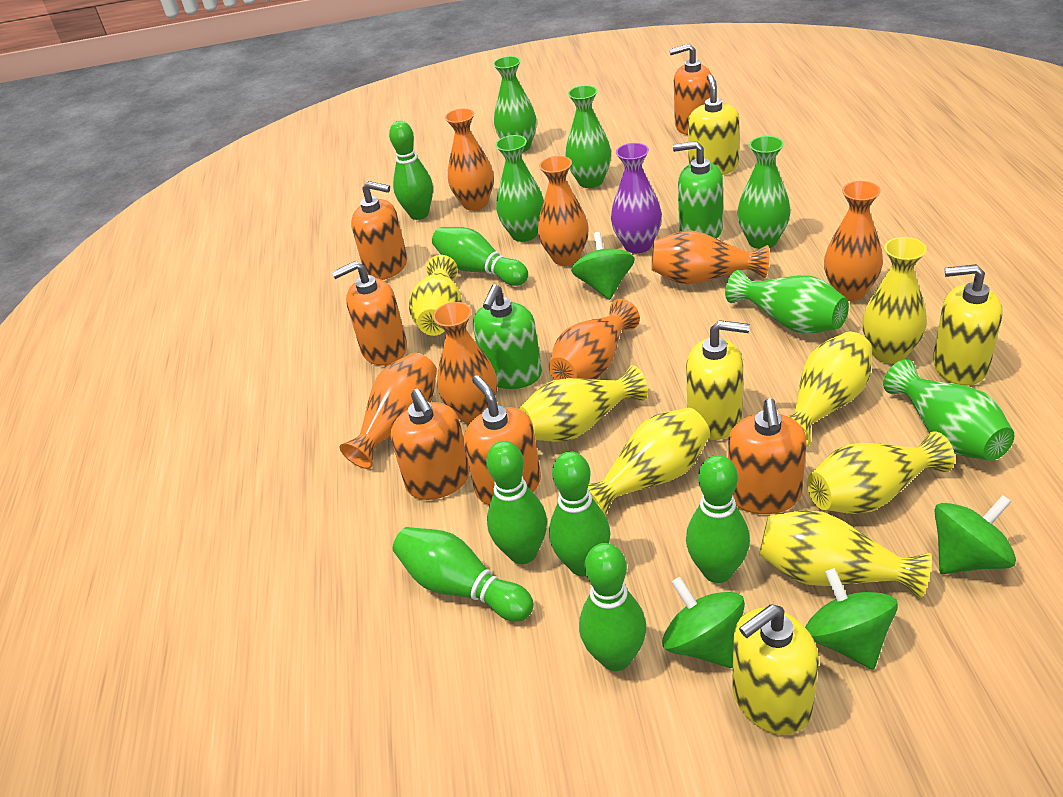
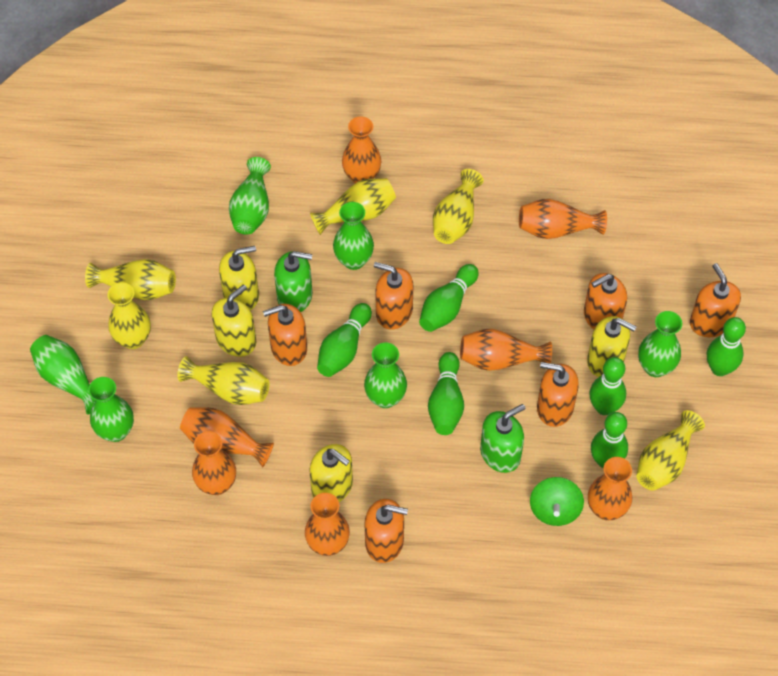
green bowling pin: 7 -> 6
green spinning top: 4 -> 1
purple vase: 1 -> 0
yellow vase: 7 -> 6

